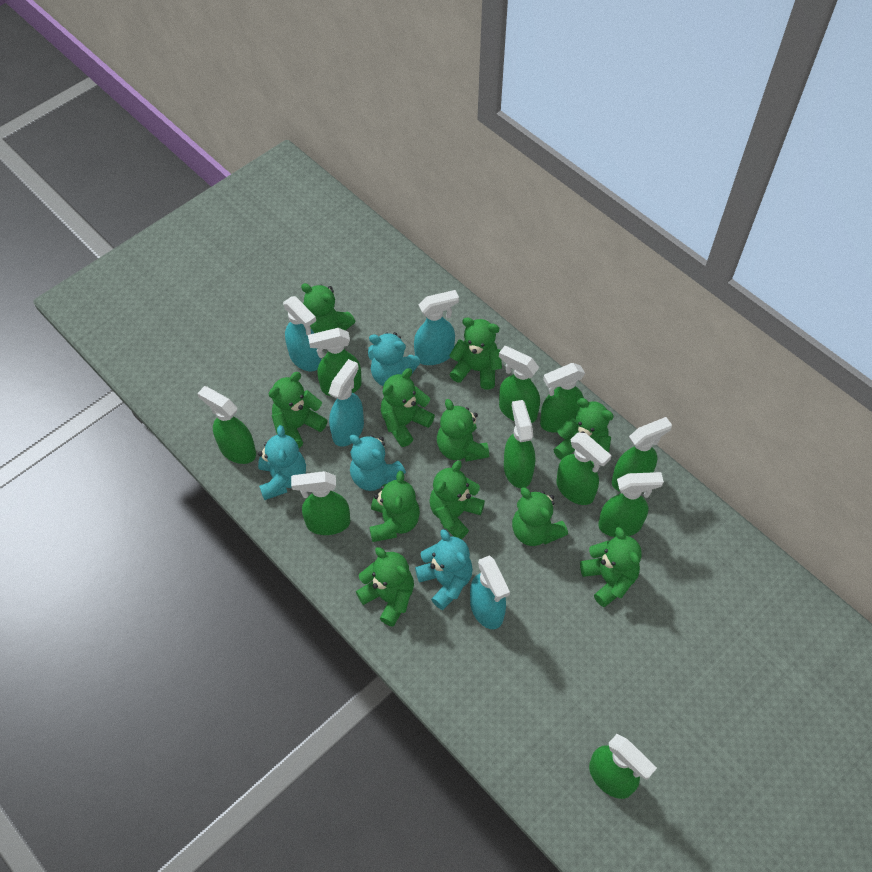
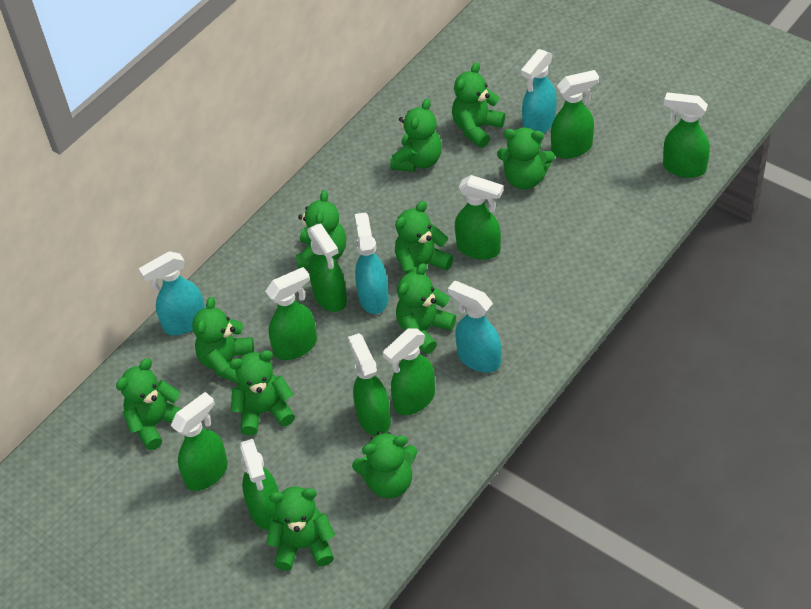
green spray bottle: 10 -> 9
turquoise teddy bear: 4 -> 0

